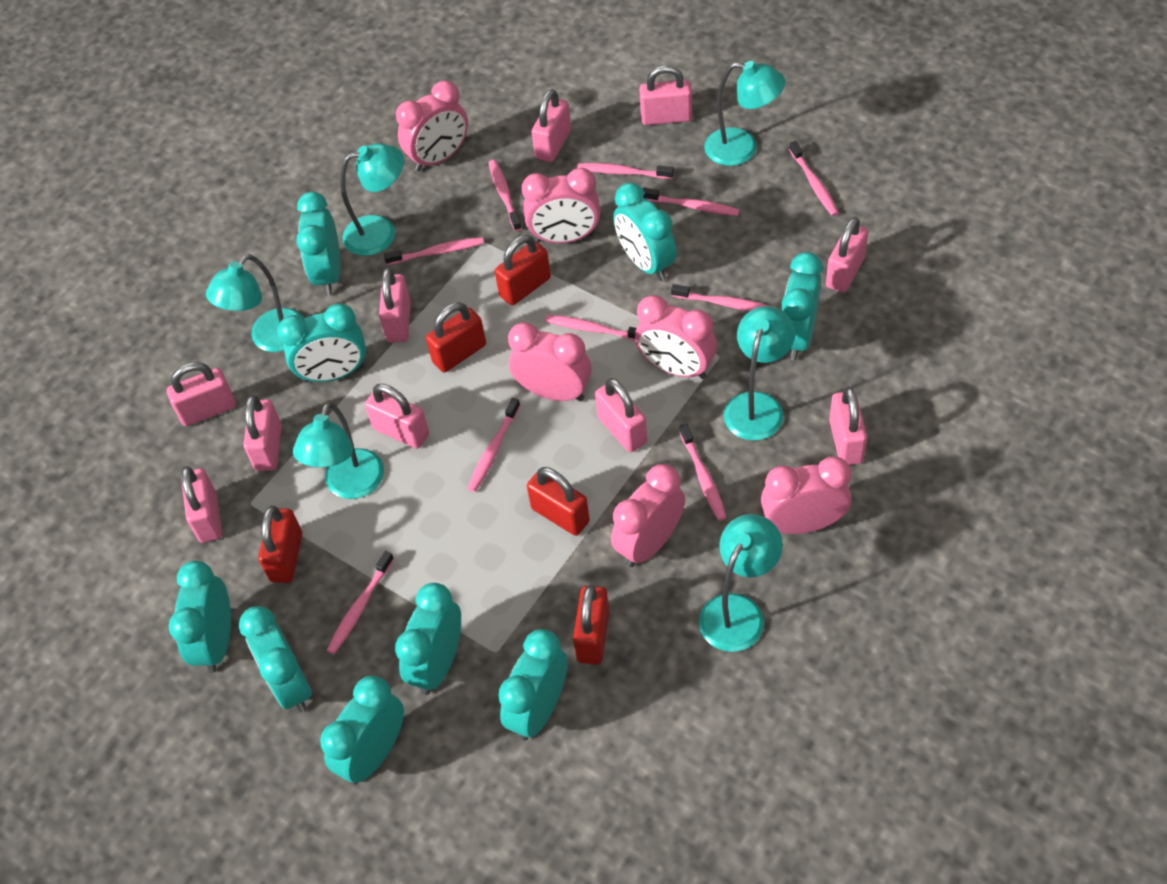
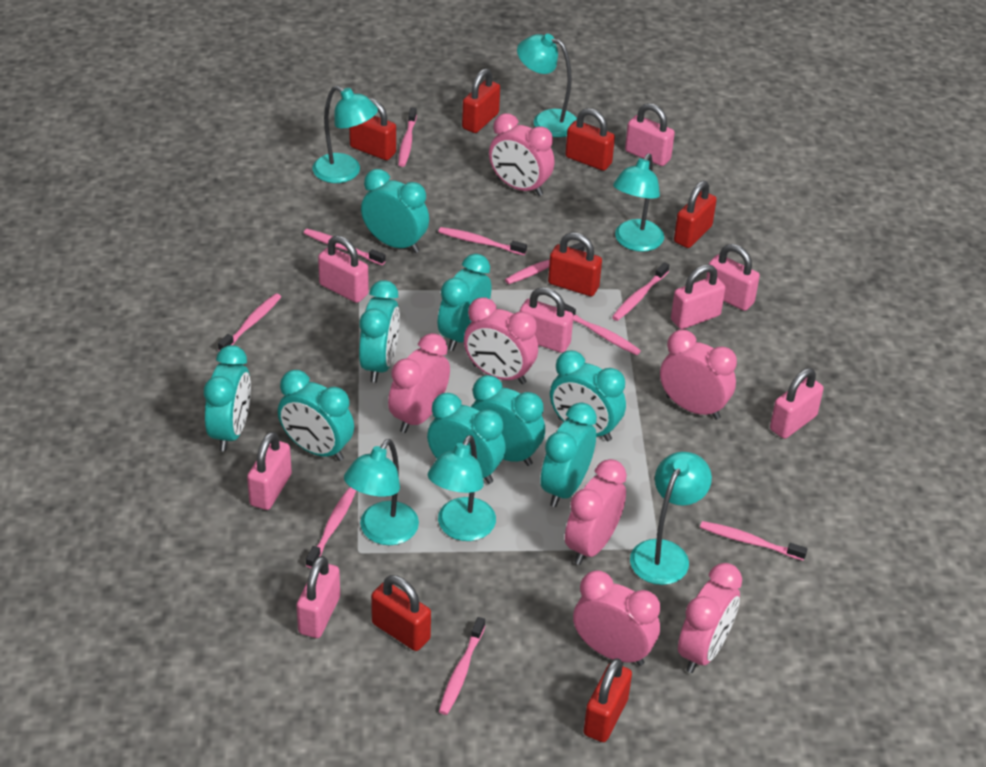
pink clock: 6 -> 7
pink padlock: 10 -> 8
red padlock: 5 -> 7

